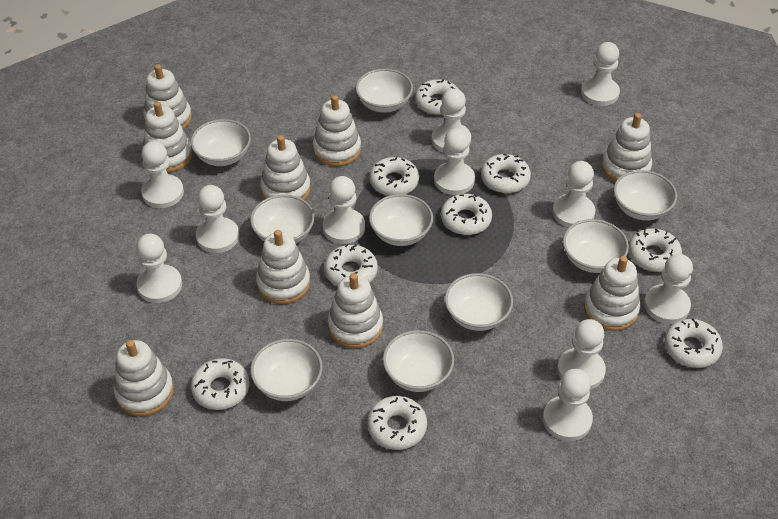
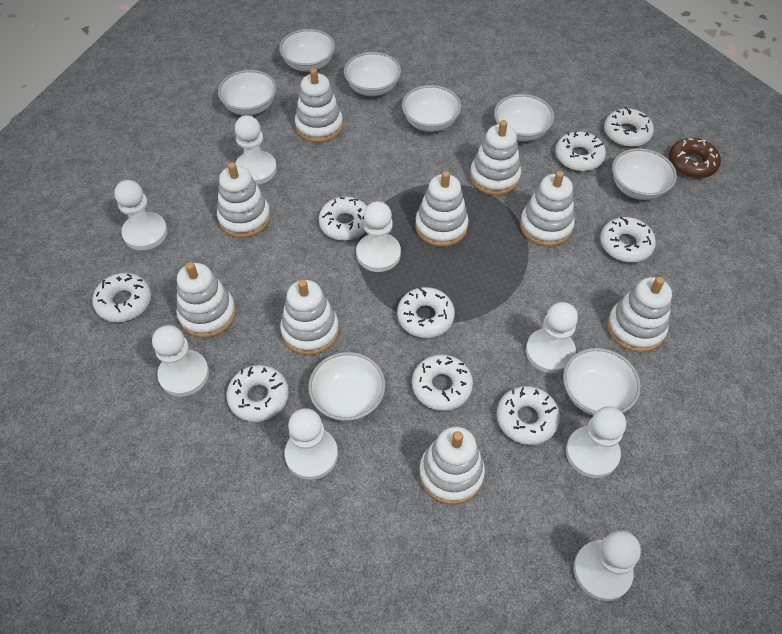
brown donut: 0 -> 1
white bowl: 9 -> 8
white pawn: 11 -> 8

